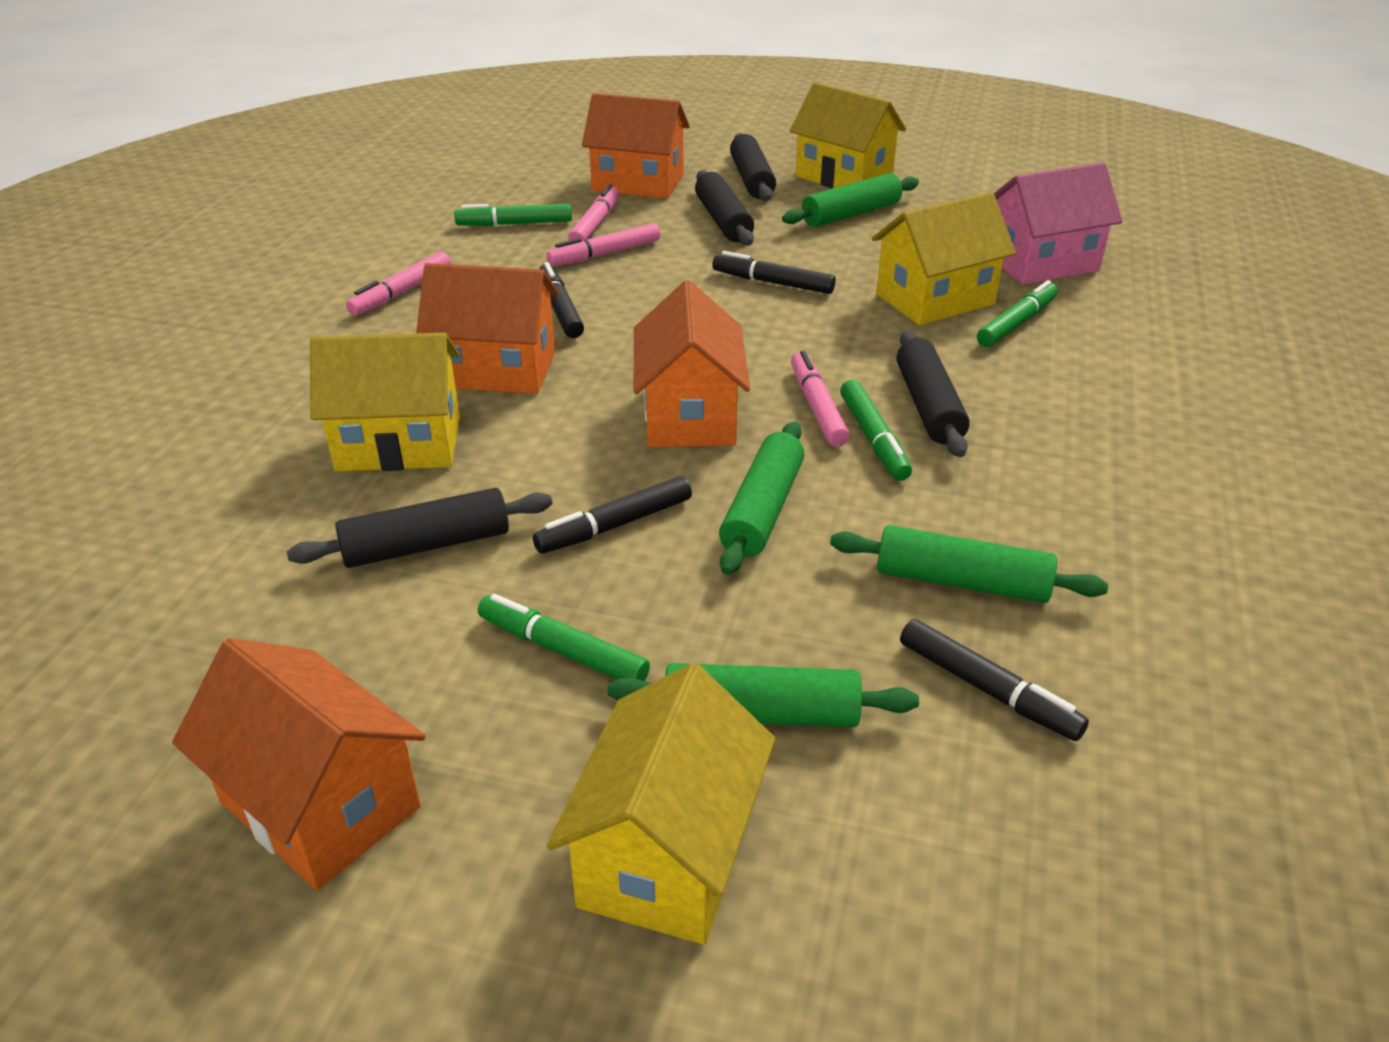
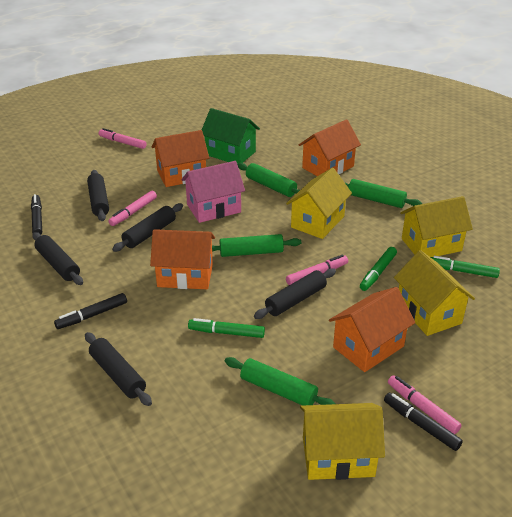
black marker: 4 -> 3
black rolling pin: 4 -> 5
green house: 0 -> 1
green marker: 4 -> 3

